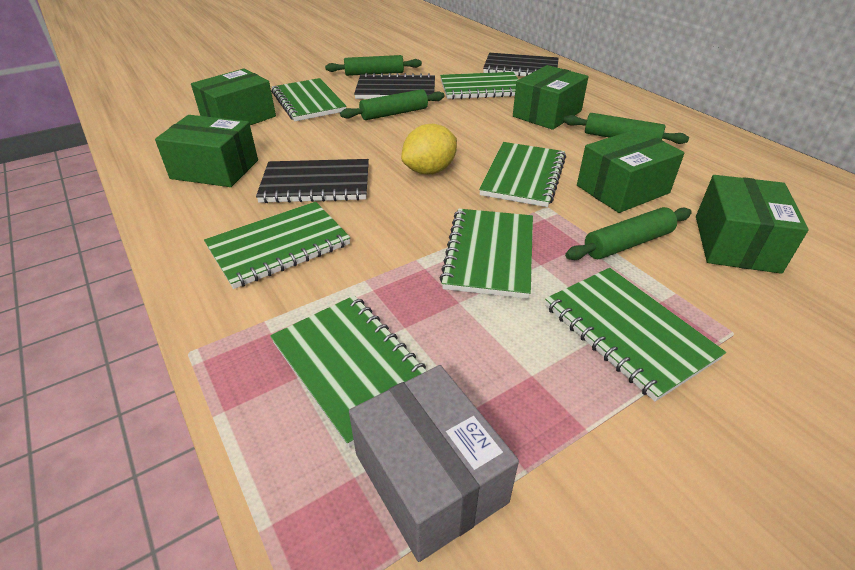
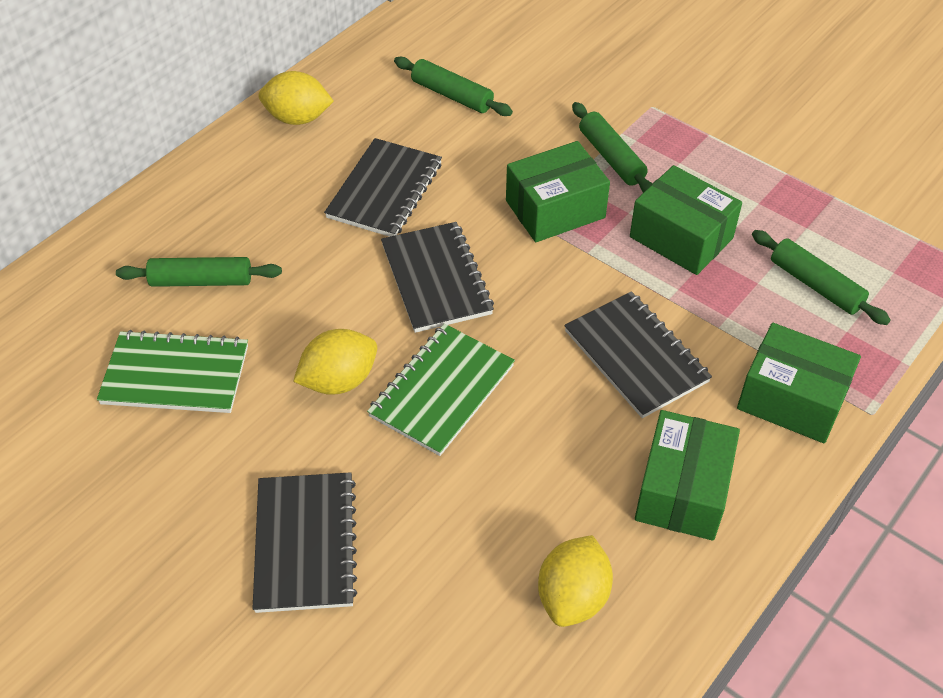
black notebook: 3 -> 4
green box: 5 -> 4
green notebook: 7 -> 2
grey box: 1 -> 0
yellow lemon: 1 -> 3

